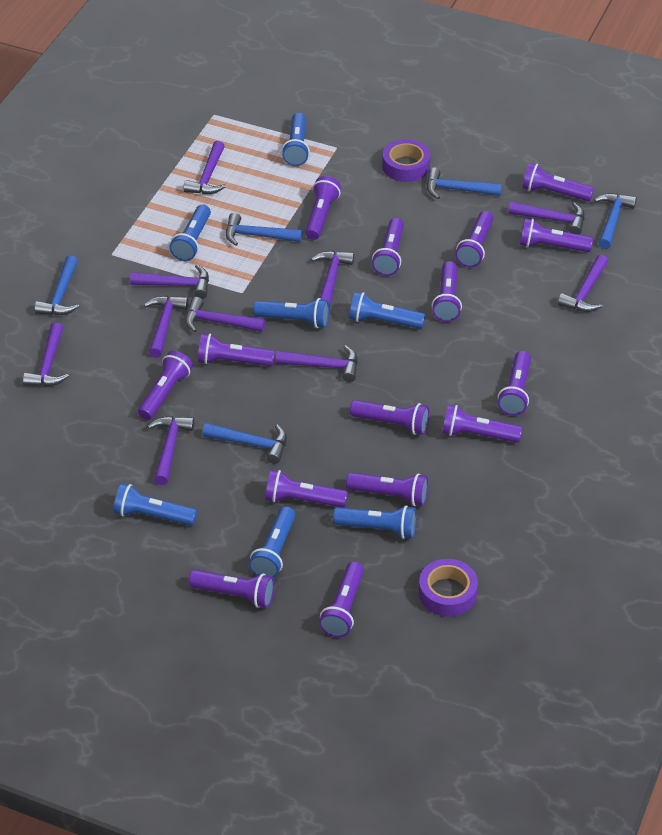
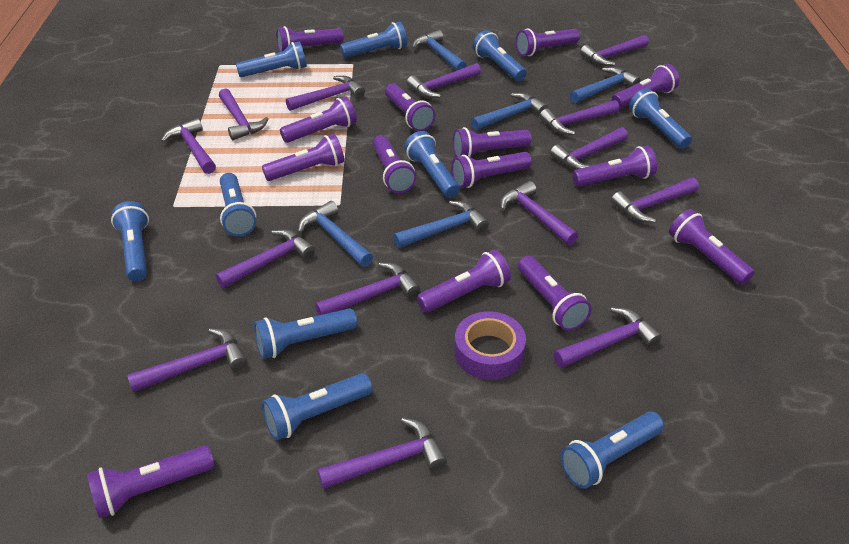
blue flashlight: 7 -> 10
purple flashlight: 15 -> 14
purple hammer: 10 -> 14
purple tape: 2 -> 1

